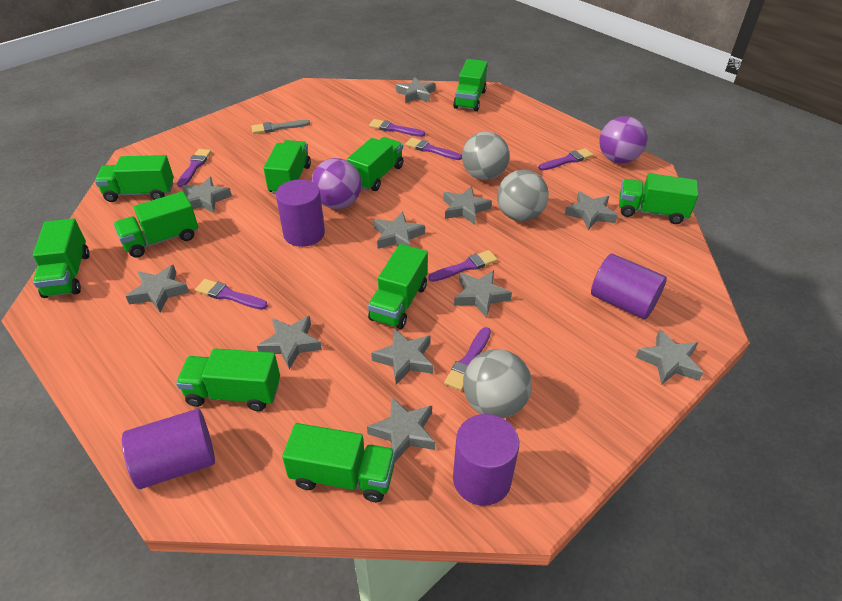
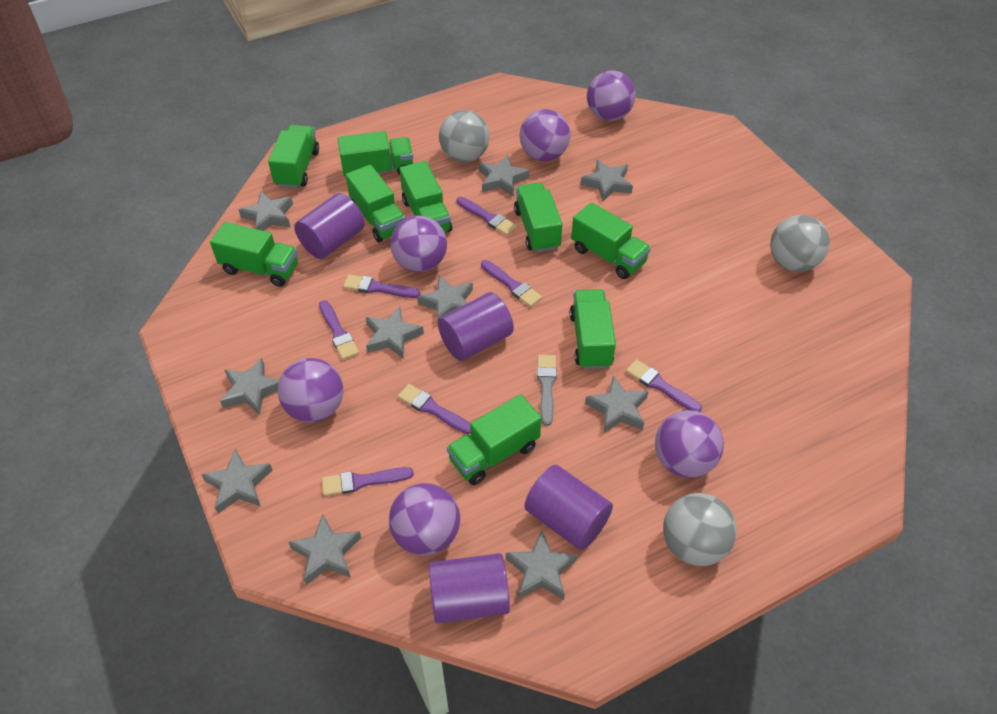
green truck: 10 -> 9
grey star: 11 -> 10
purple ball: 2 -> 6

